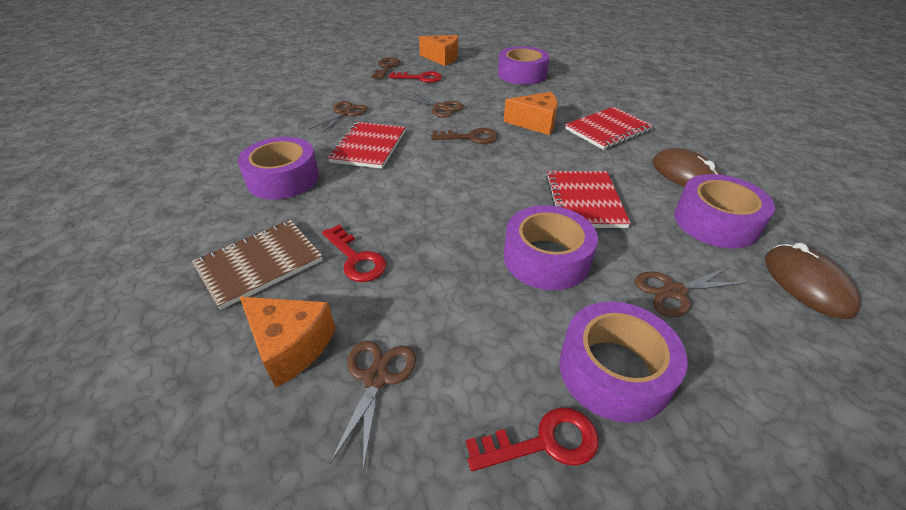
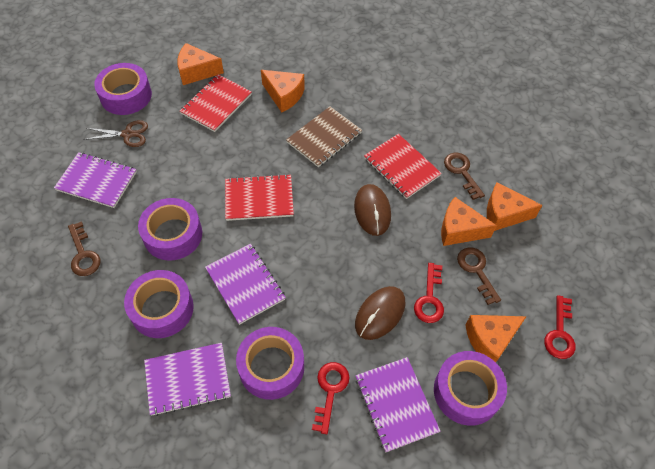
brown key: 2 -> 3
brown scissors: 4 -> 1
orange cheese: 3 -> 5
purple notebook: 0 -> 4

